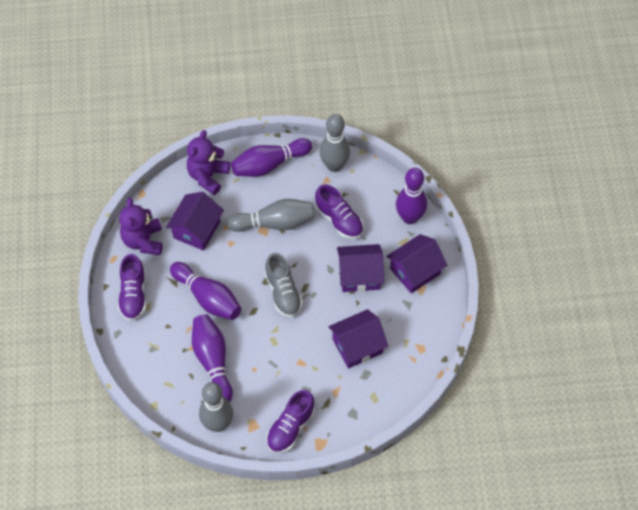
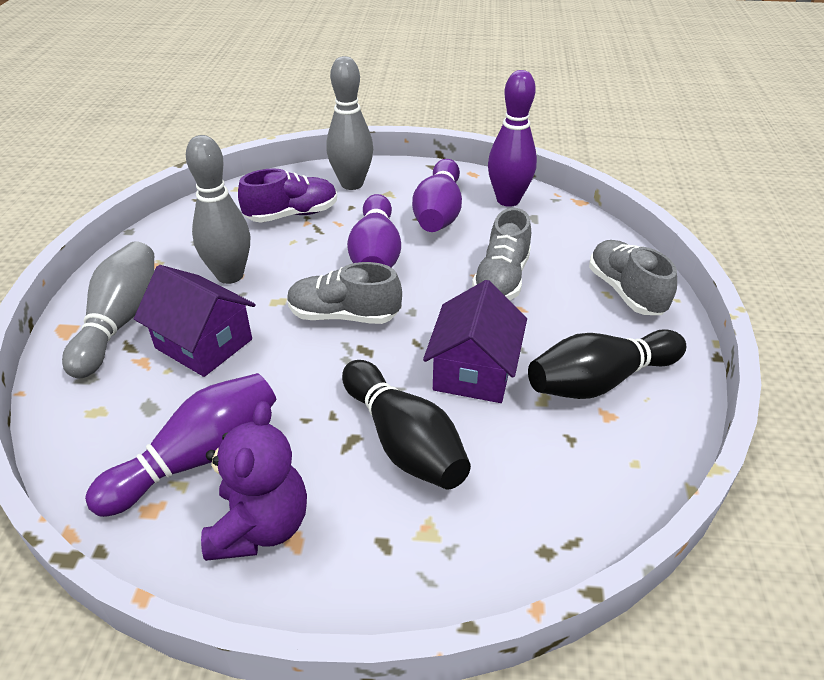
black bowling pin: 0 -> 2
grey shoe: 1 -> 3
purple house: 4 -> 2
purple shoe: 3 -> 1
purple teddy bear: 2 -> 1

